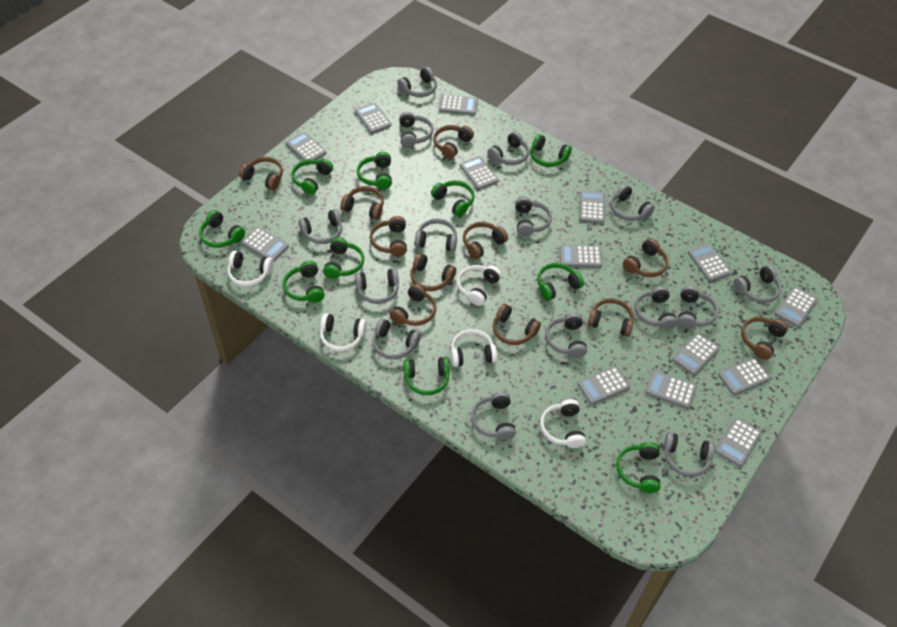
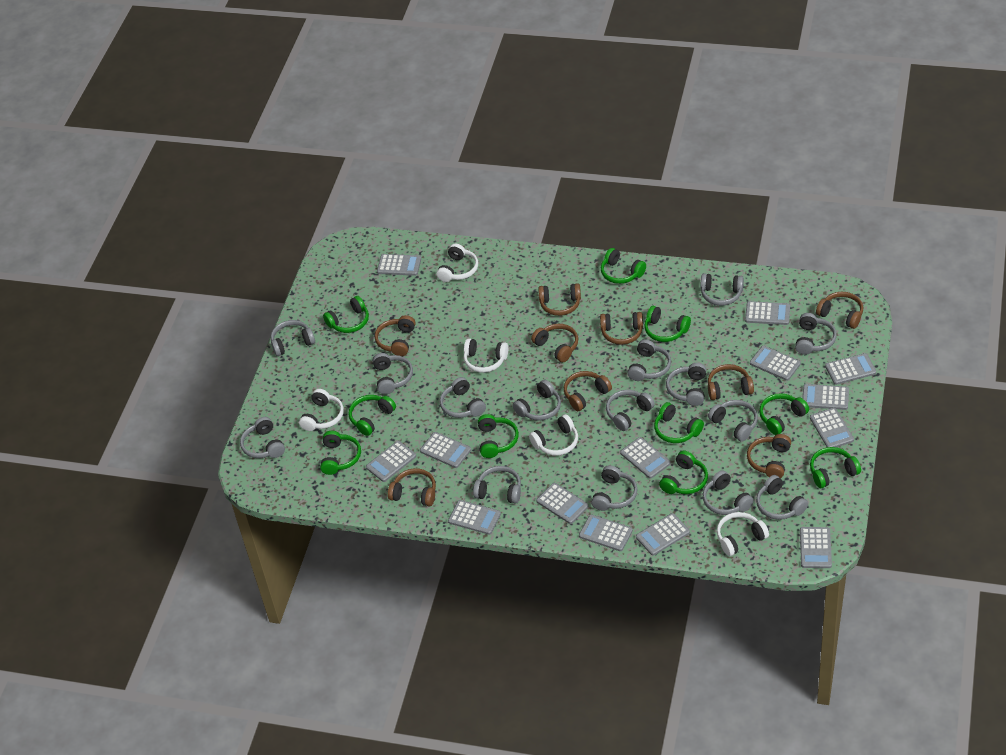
brown headphones: 11 -> 9

